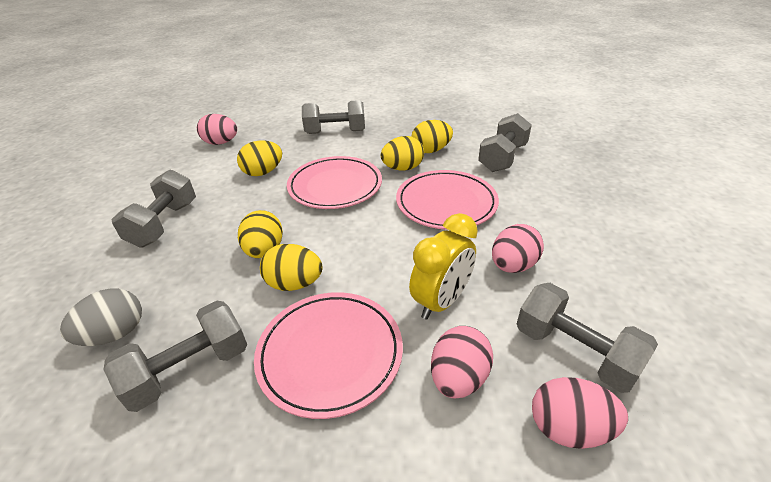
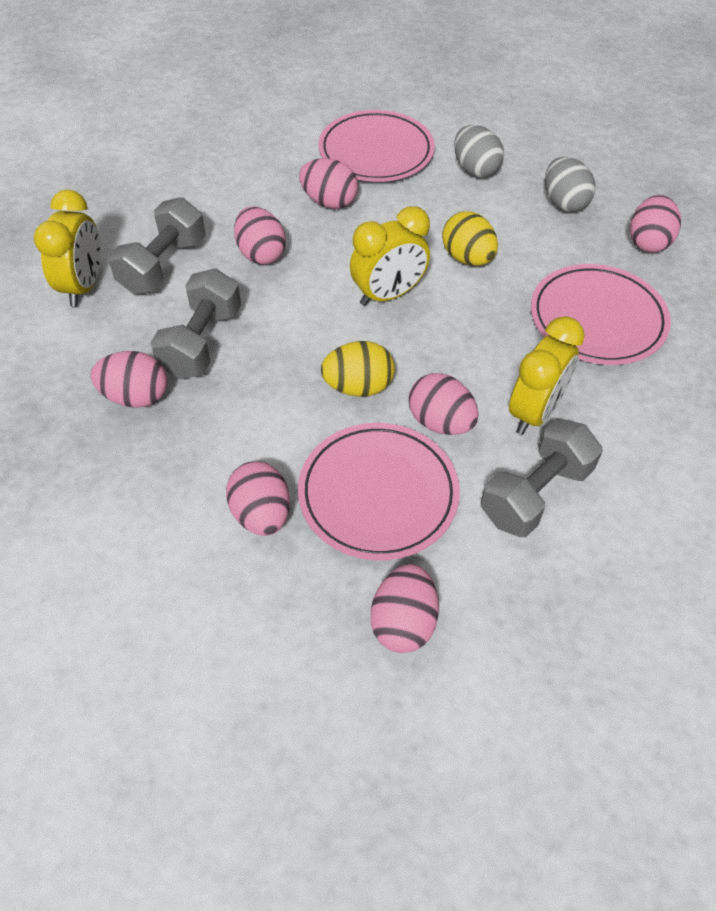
grey dumbbell: 5 -> 3
grey egg: 1 -> 2
pink egg: 4 -> 7
yellow clock: 1 -> 3
yellow egg: 5 -> 2

